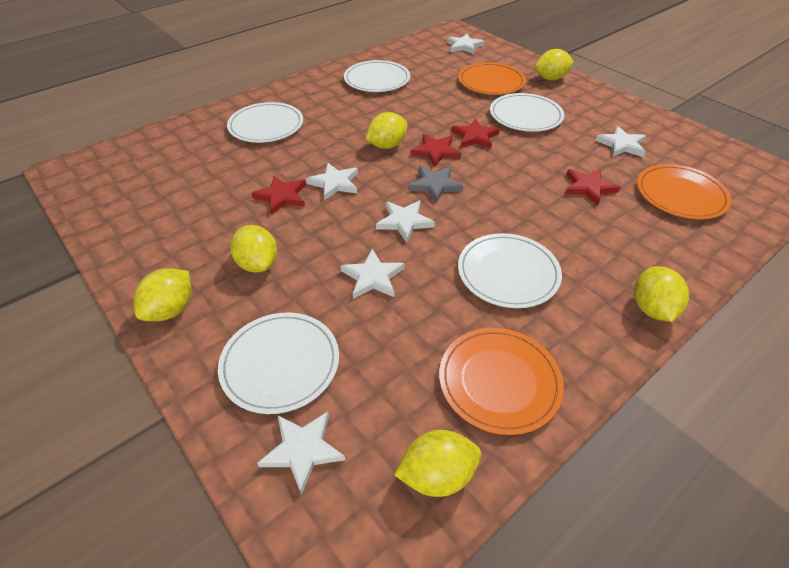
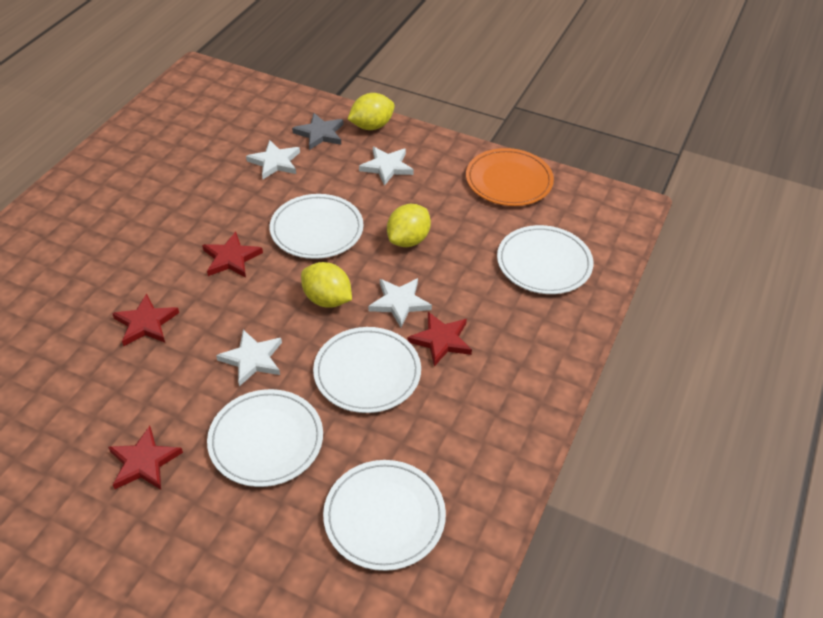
orange plate: 3 -> 1
white star: 6 -> 4
yellow lemon: 6 -> 3

